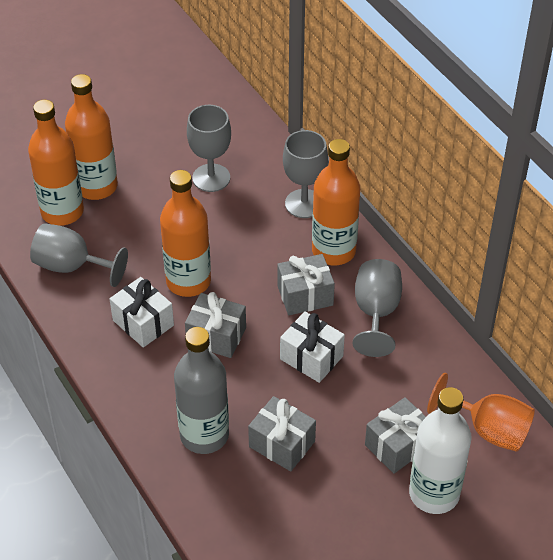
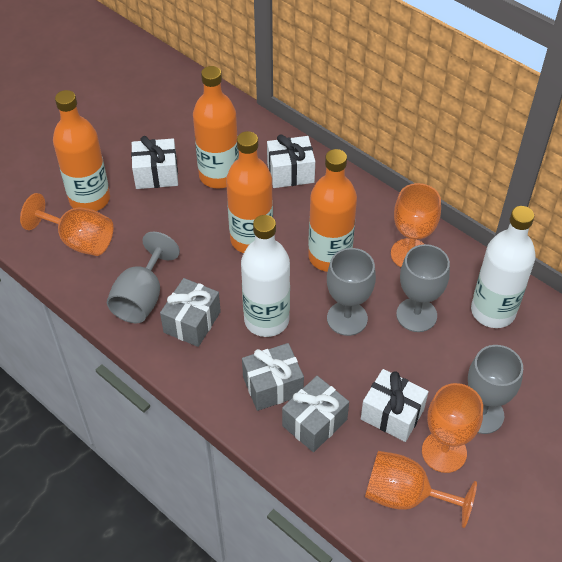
grey bottle: 1 -> 0
grey gift: 4 -> 3
orange goblet: 1 -> 4
white bottle: 1 -> 2
white gift: 2 -> 3

